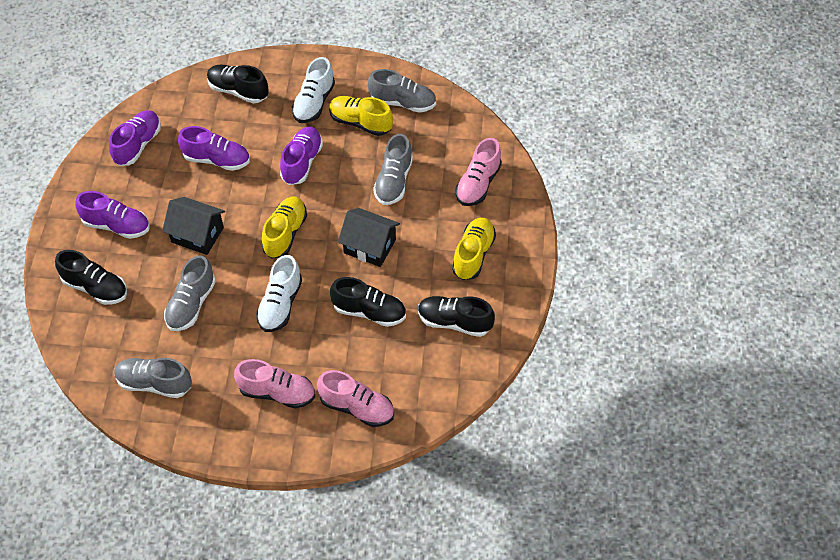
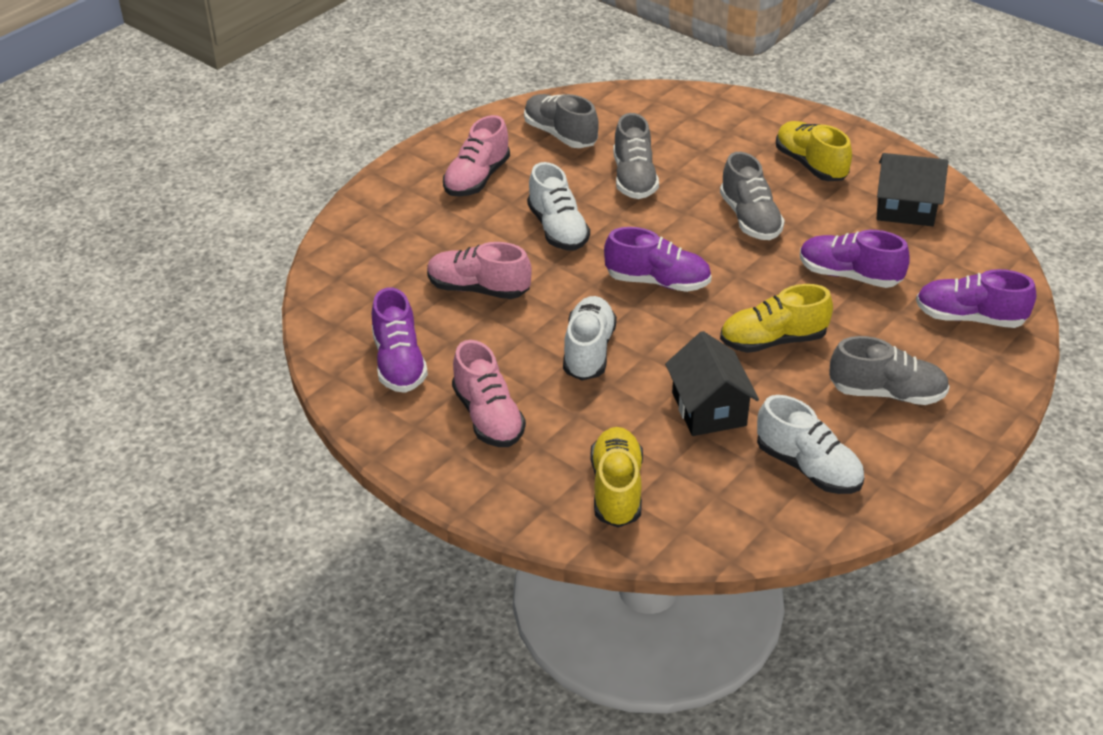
black shoe: 4 -> 0
white shoe: 2 -> 3

